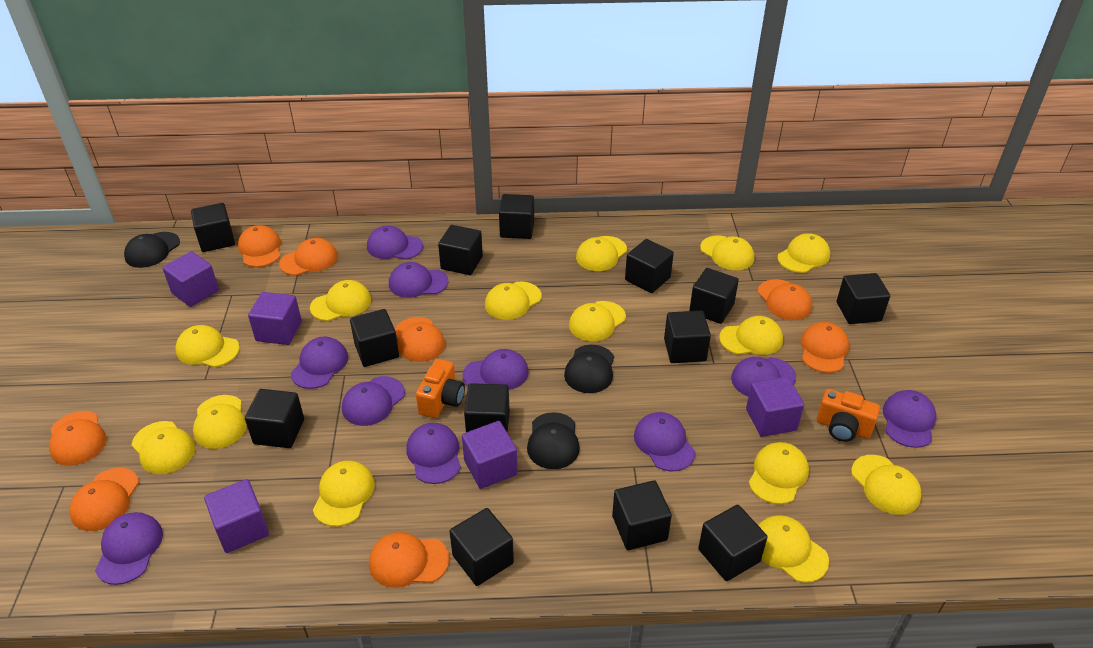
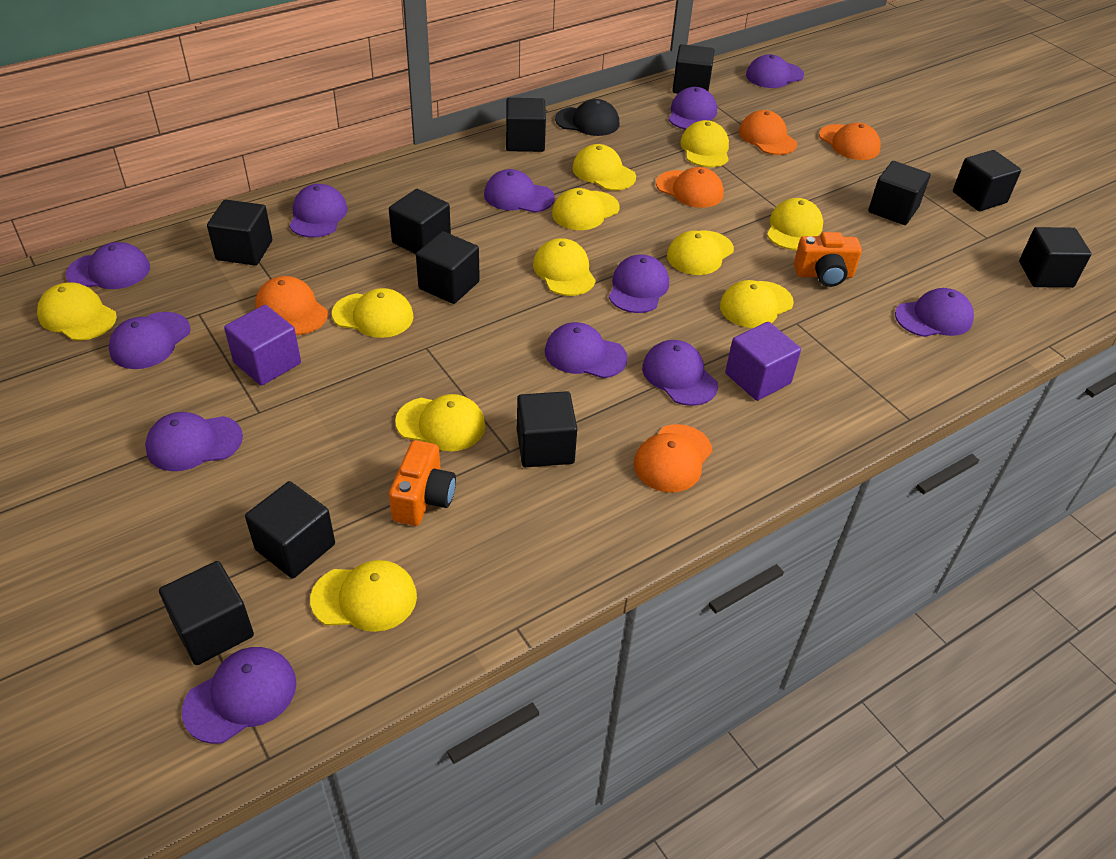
black cap: 3 -> 1
black cube: 13 -> 11
orange cap: 8 -> 5
purple cap: 10 -> 12
purple cube: 5 -> 2
yellow cap: 14 -> 11

